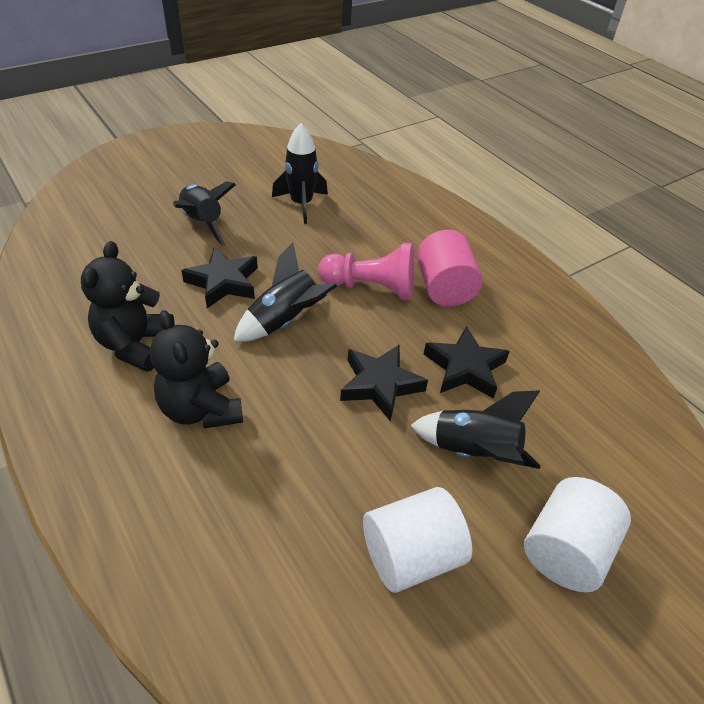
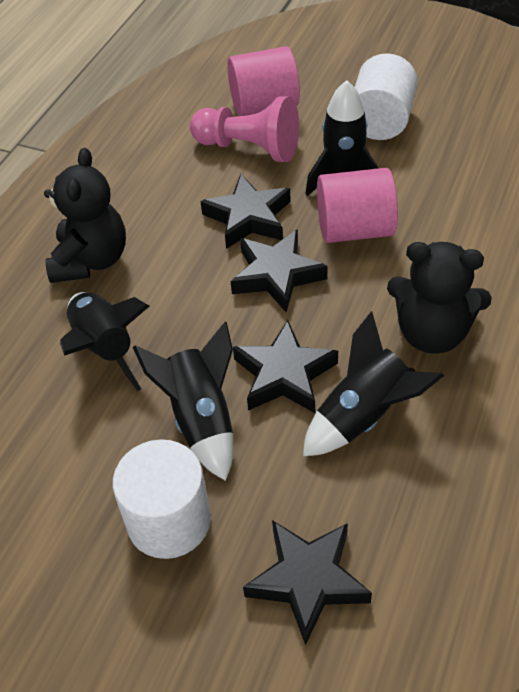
black star: 3 -> 4
pink cylinder: 1 -> 2

